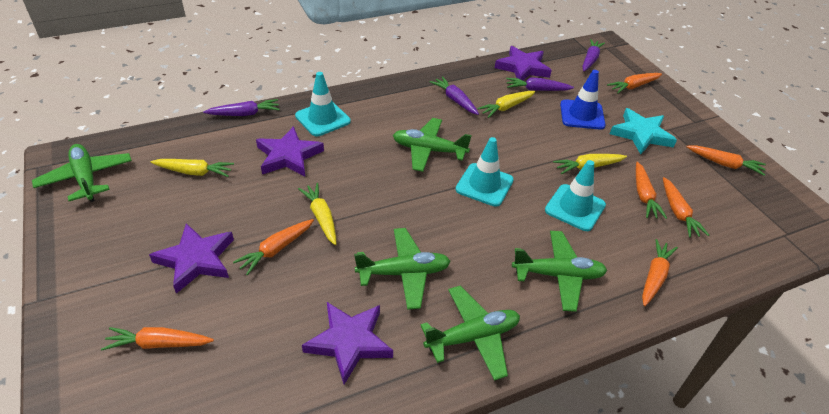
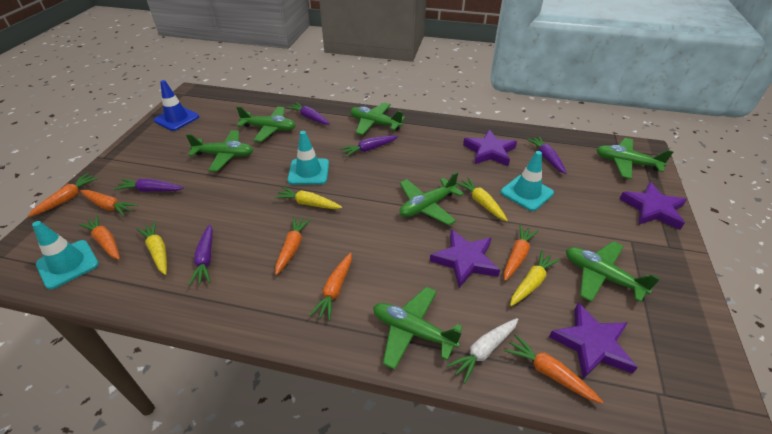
green plane: 5 -> 7
purple carrot: 4 -> 5
turquoise star: 1 -> 0
white carrot: 0 -> 1

